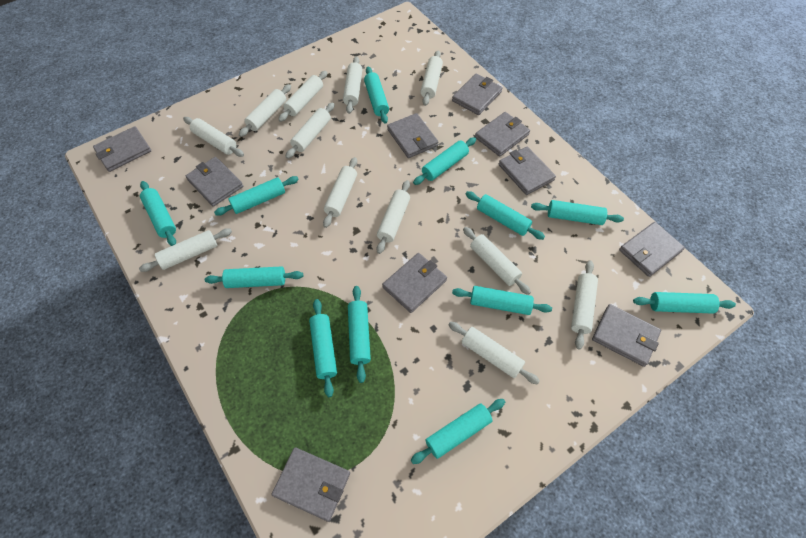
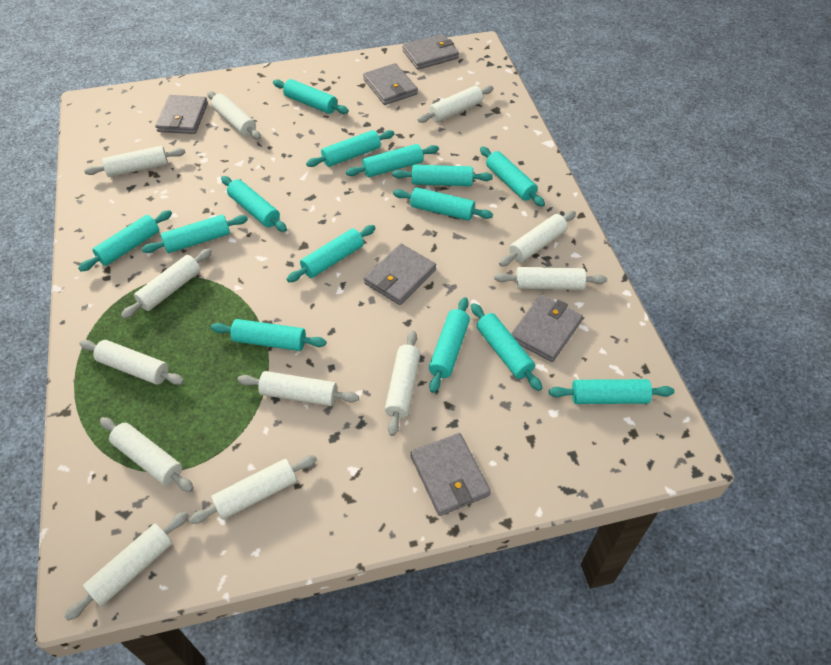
grey wallet: 10 -> 6
turquoise rolling pin: 12 -> 14

